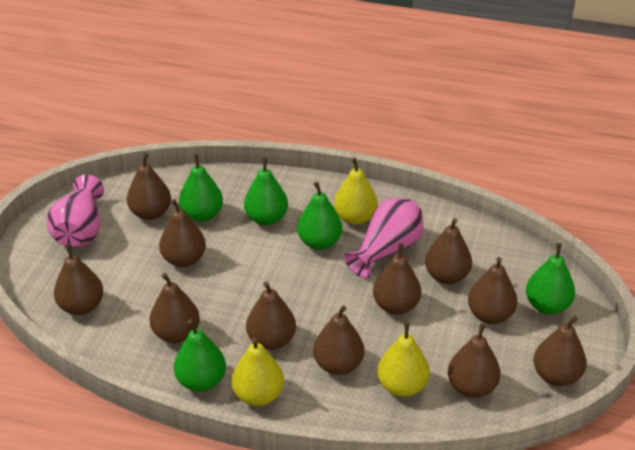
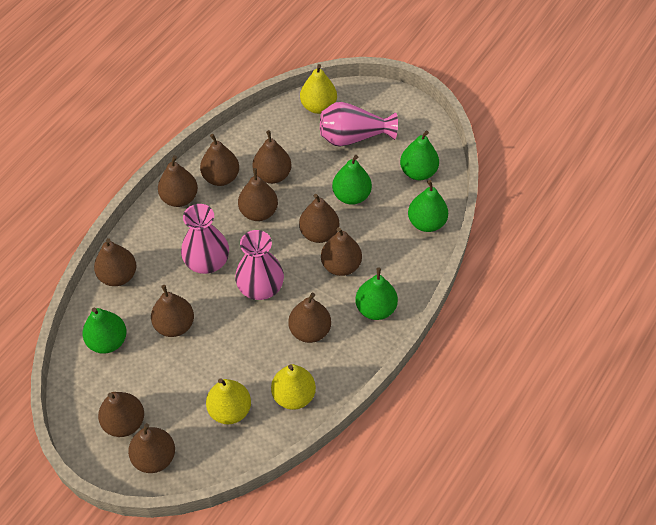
pink vase: 2 -> 3

